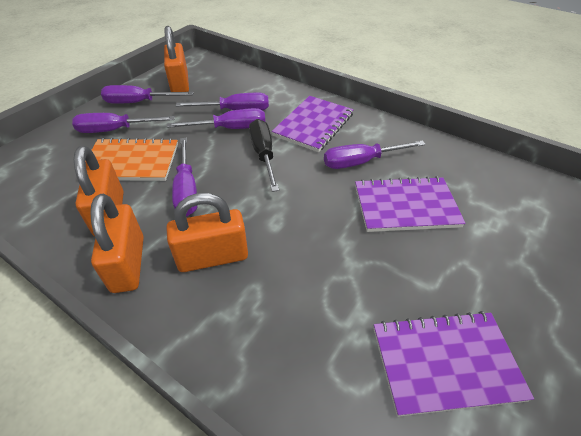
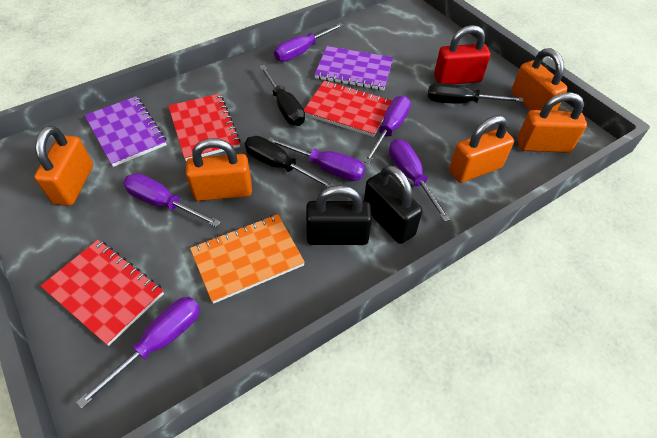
black padlock: 0 -> 2
black screwdriver: 1 -> 3
orange padlock: 4 -> 5
purple notebook: 3 -> 2
red notebook: 0 -> 3
red padlock: 0 -> 1

